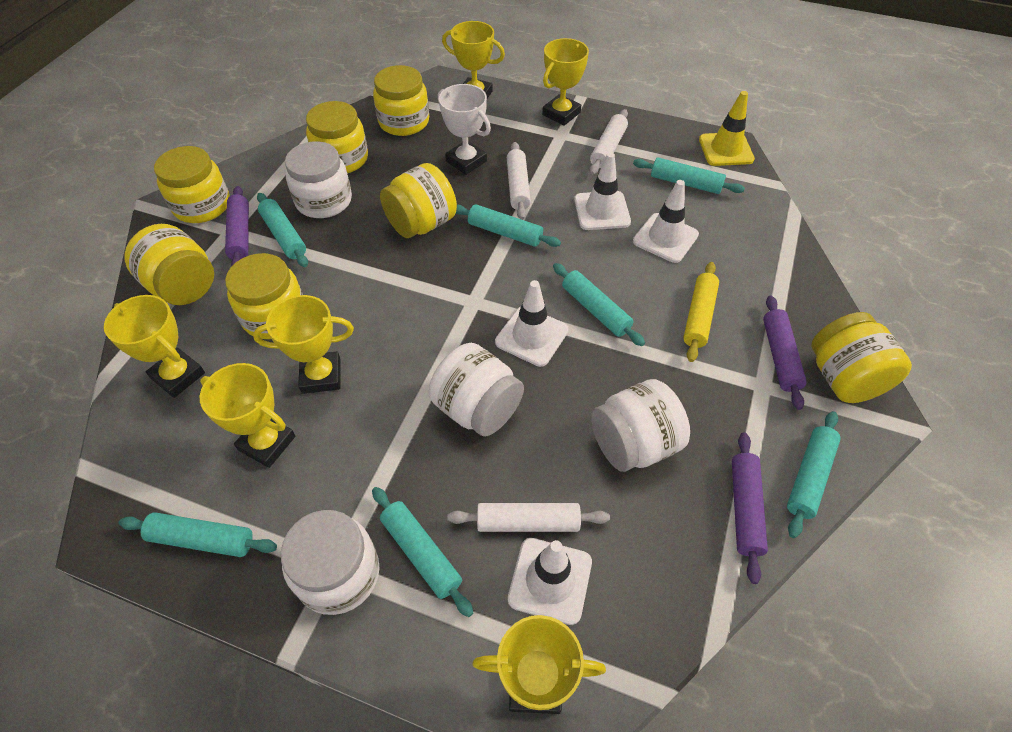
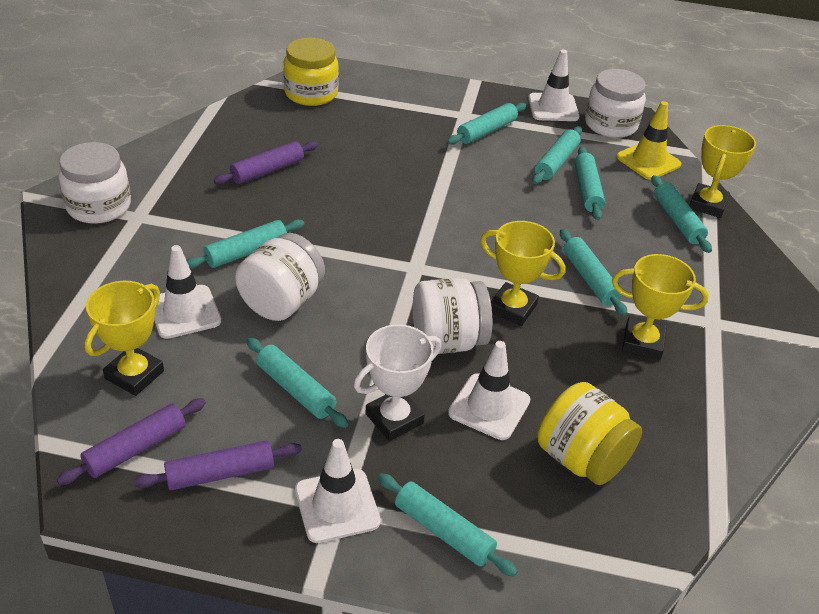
turquoise rolling pin: 7 -> 8
white rolling pin: 3 -> 0
yellow jar: 7 -> 2
yellow rolling pin: 1 -> 0
yellow trophy: 6 -> 4

